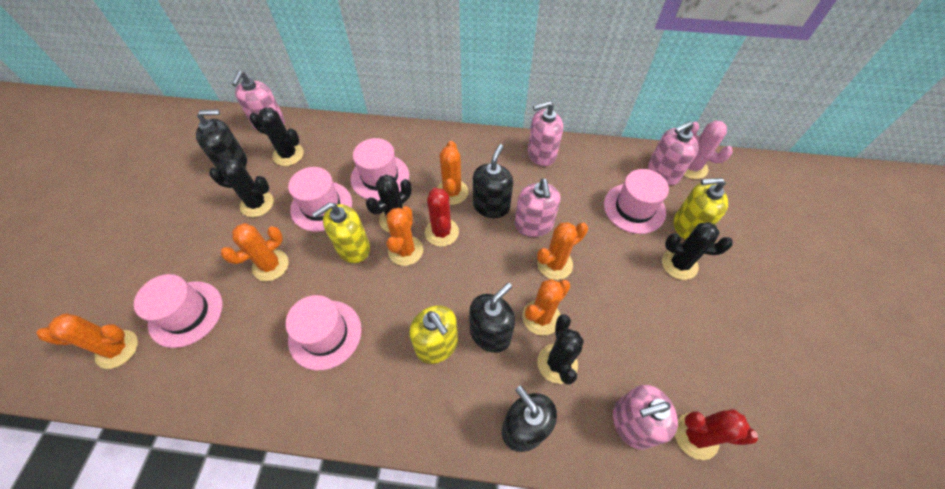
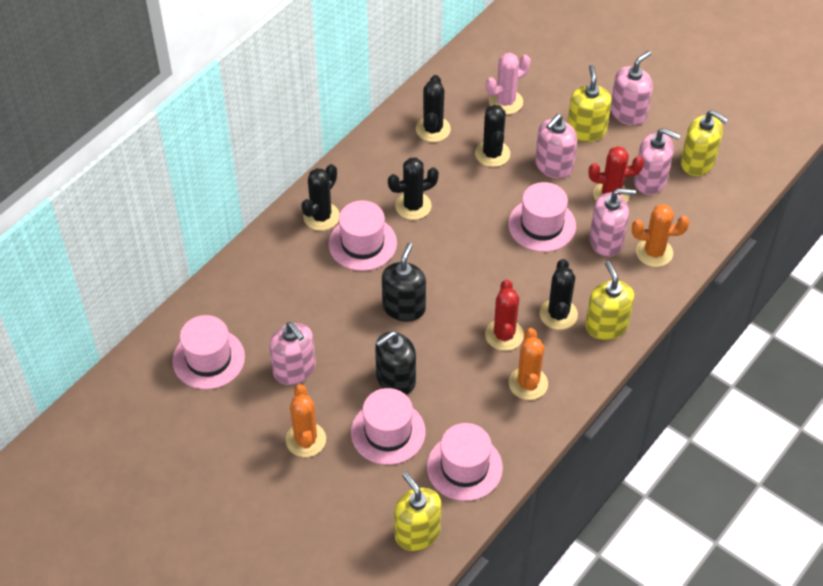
black soap dispenser: 4 -> 2
orange cactus: 6 -> 3
yellow soap dispenser: 3 -> 4

